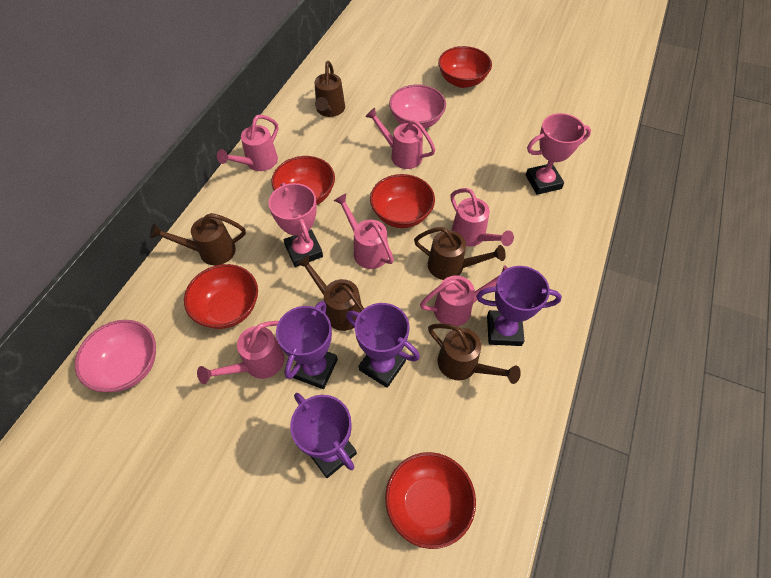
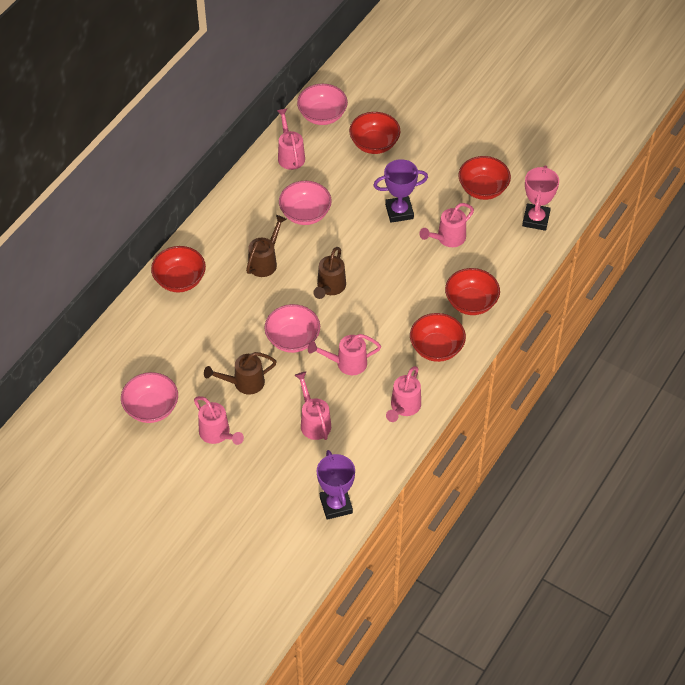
brown watering can: 5 -> 3
pink bowl: 2 -> 4
pink trophy: 2 -> 1
purple trophy: 4 -> 2

